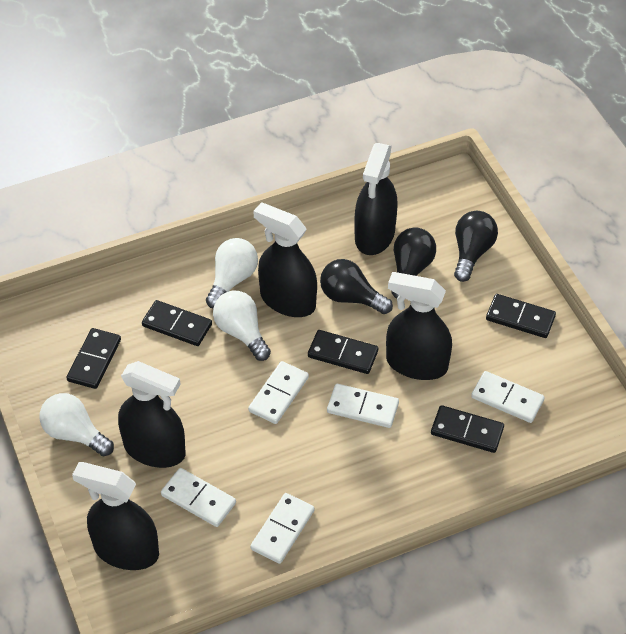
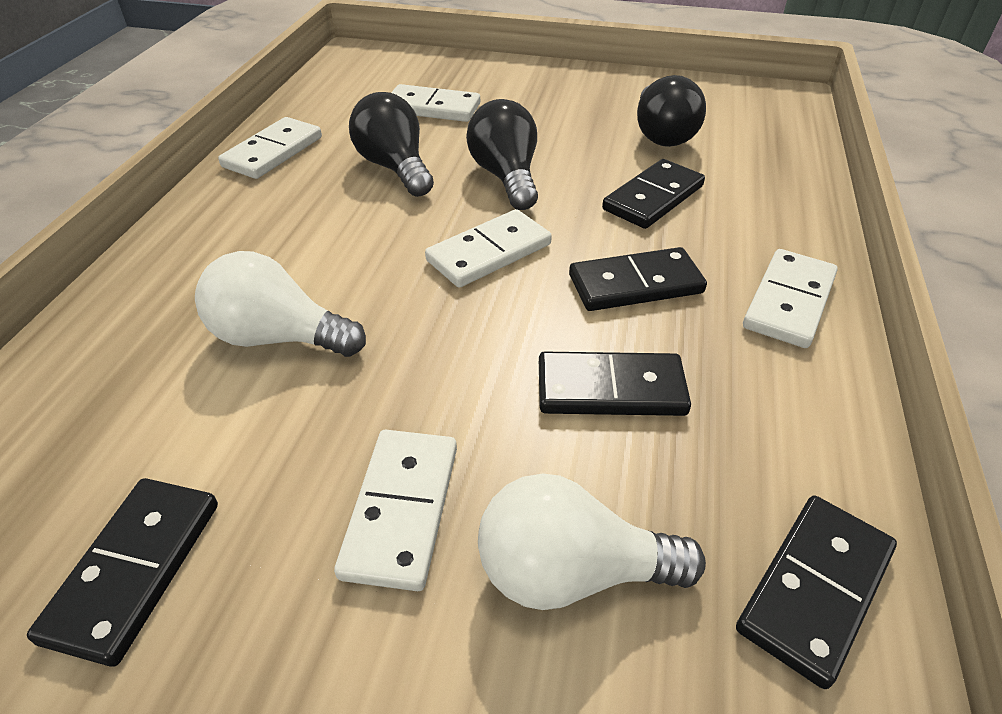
black spray bottle: 5 -> 0
white light bulb: 3 -> 2

